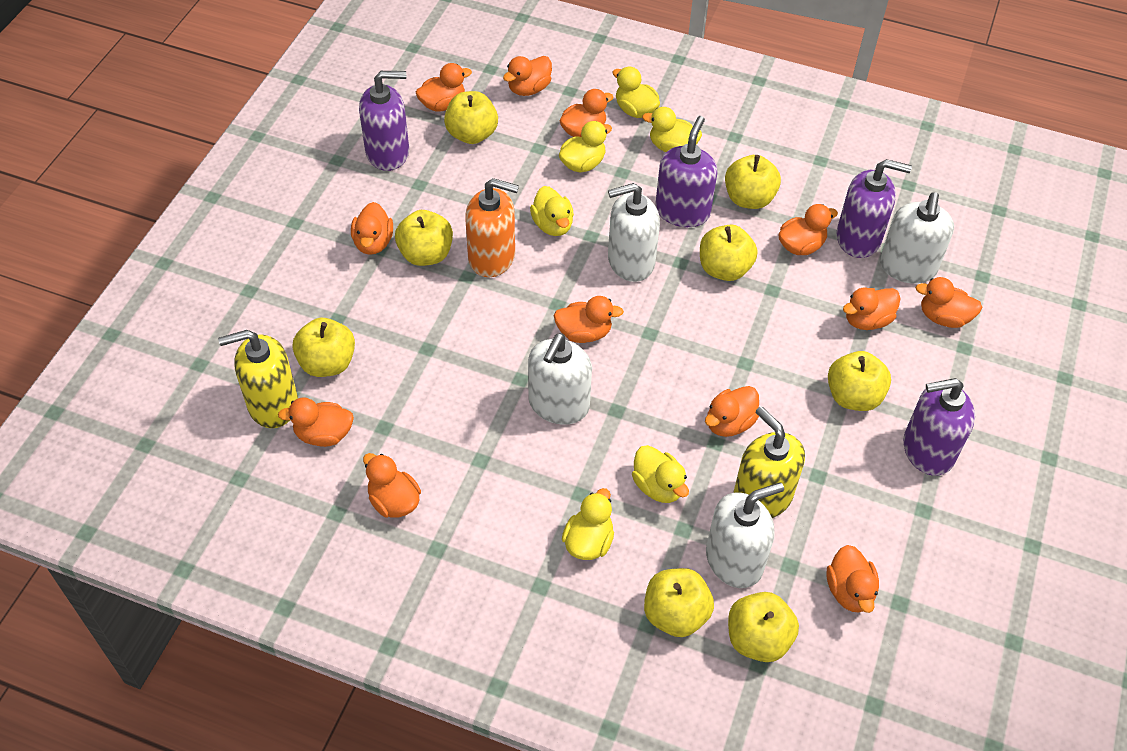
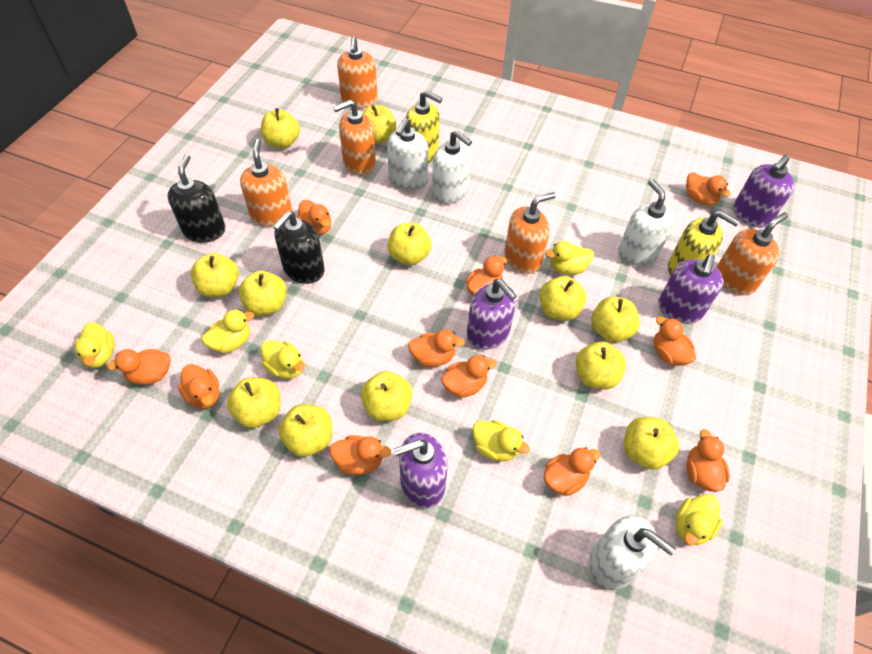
black soap dispenser: 0 -> 2
orange duck: 12 -> 11
orange soap dispenser: 1 -> 5
yellow apple: 8 -> 12

